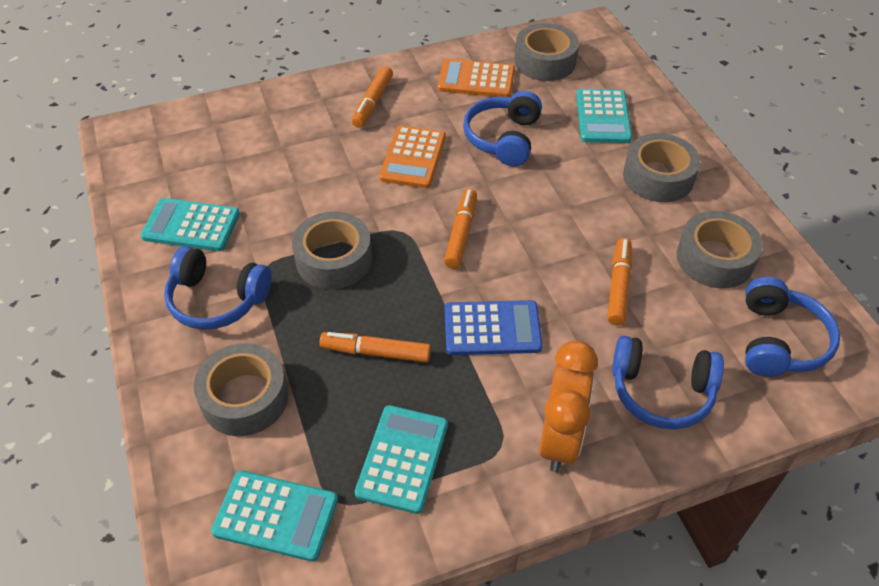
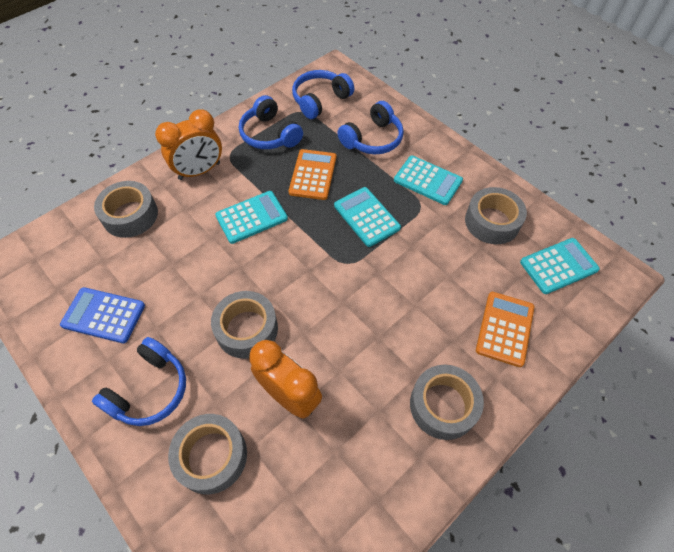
orange clock: 1 -> 2
orange marker: 4 -> 0

